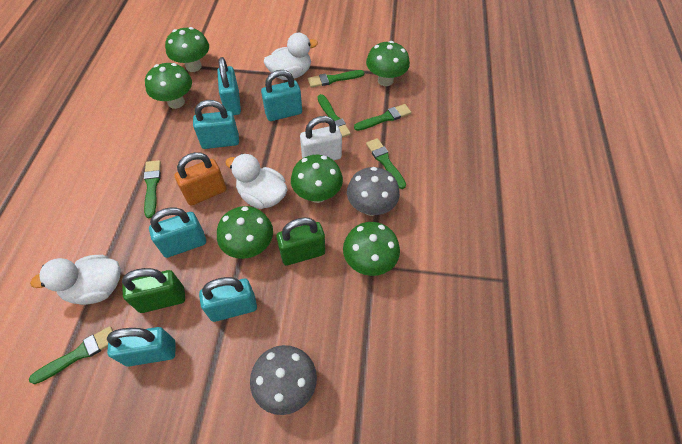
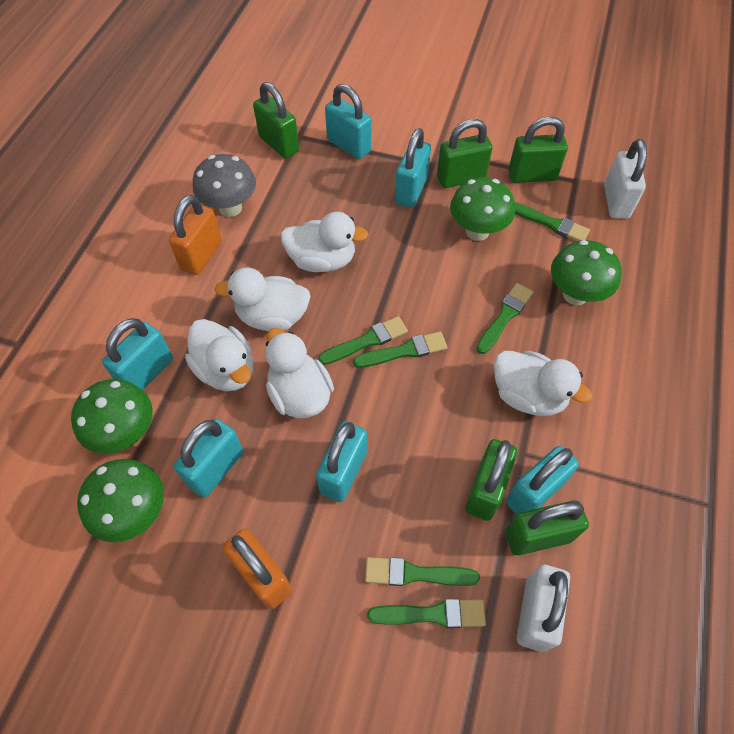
green mushroom: 6 -> 4
green padlock: 2 -> 5
grey mushroom: 2 -> 1
orange padlock: 1 -> 2
white duck: 3 -> 5
white padlock: 1 -> 2

